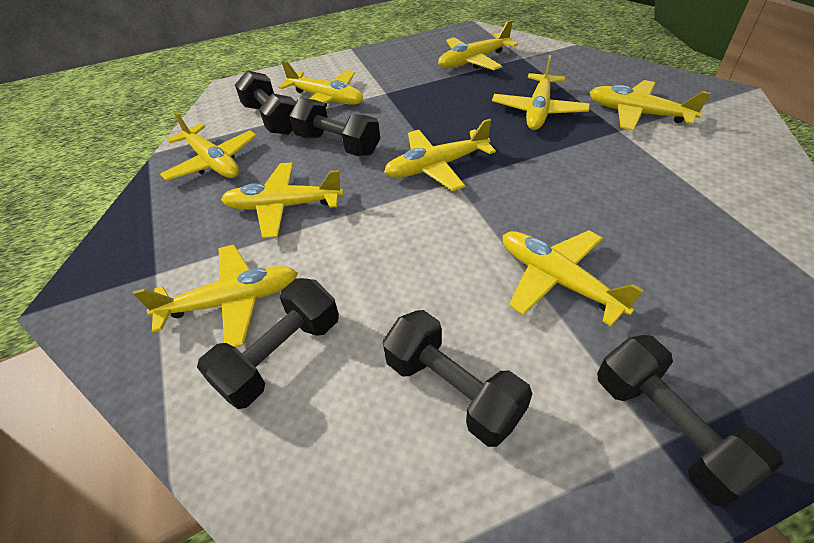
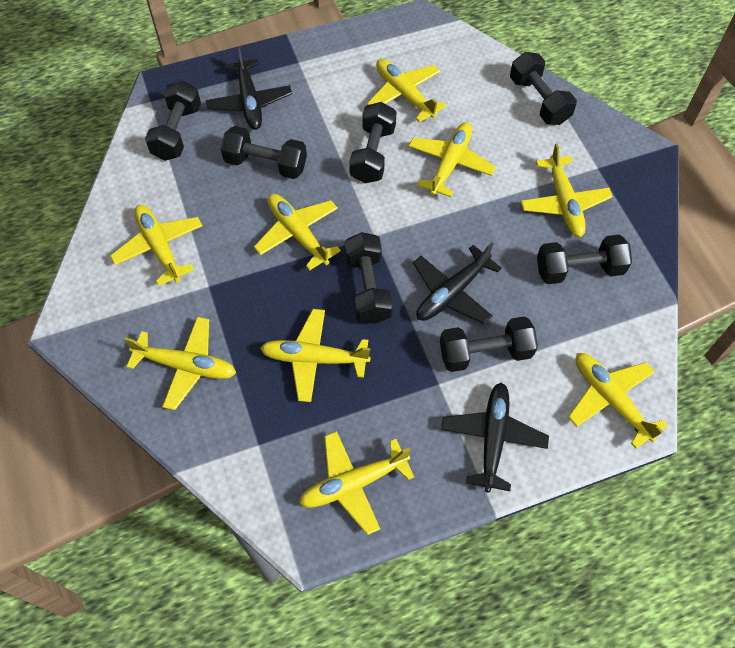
black dumbbell: 5 -> 7
black plane: 0 -> 3

